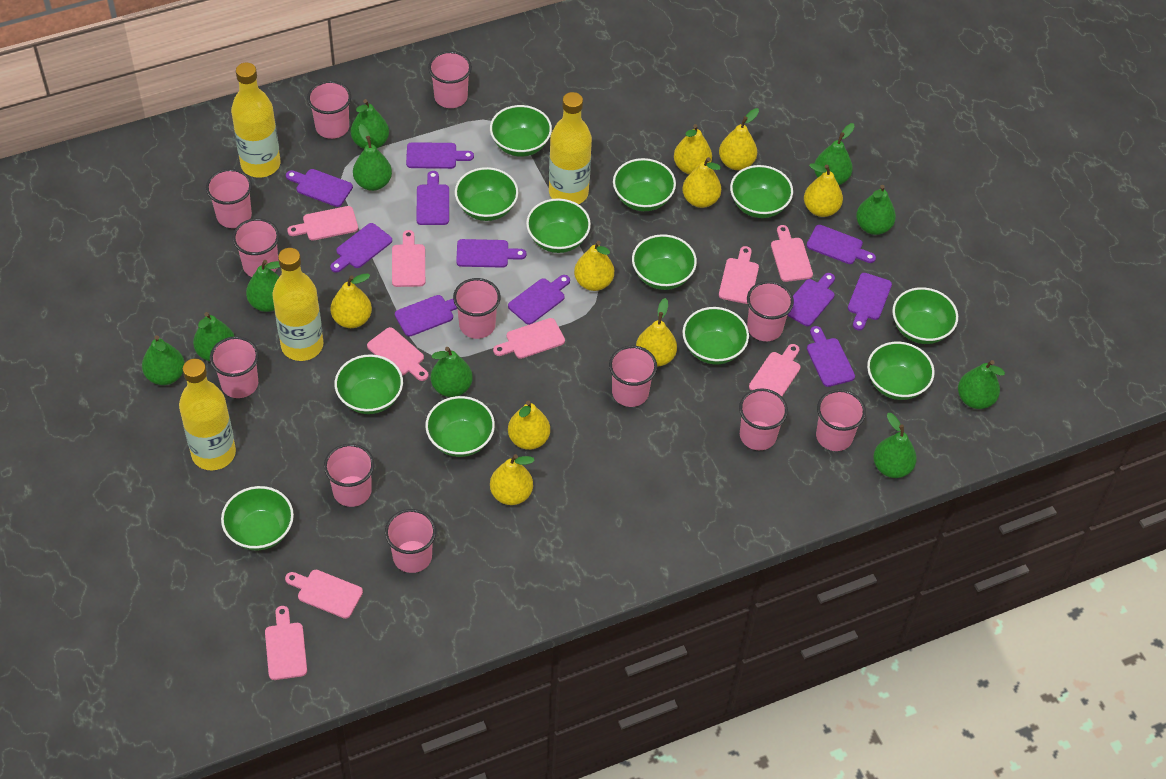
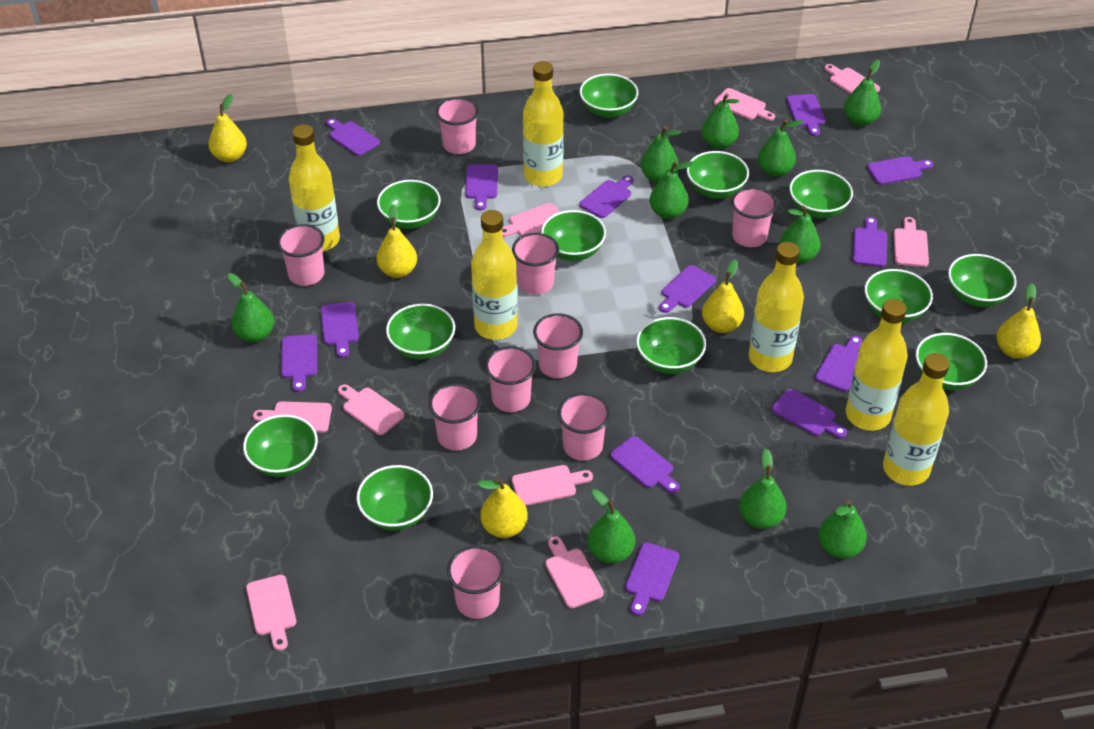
pink cup: 12 -> 9
purple cutting board: 11 -> 13
yellow bottle: 4 -> 6
yellow pear: 9 -> 5

